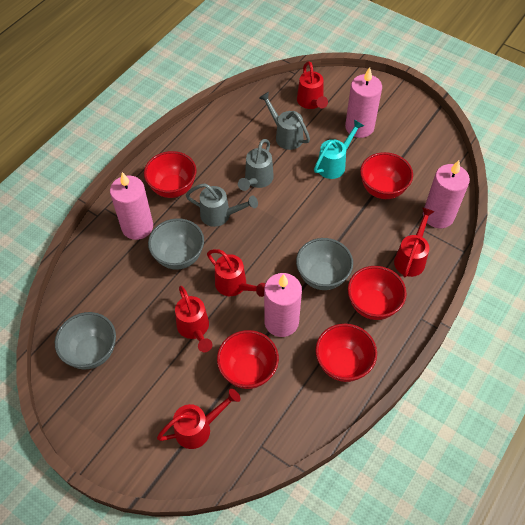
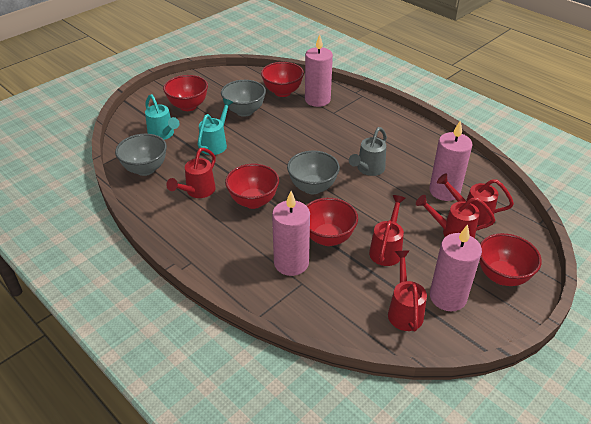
grey watering can: 3 -> 1
turquoise watering can: 1 -> 2

